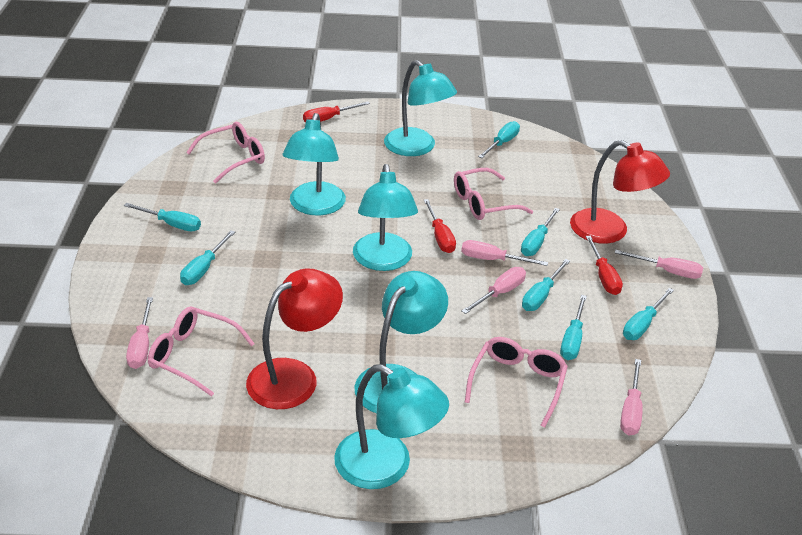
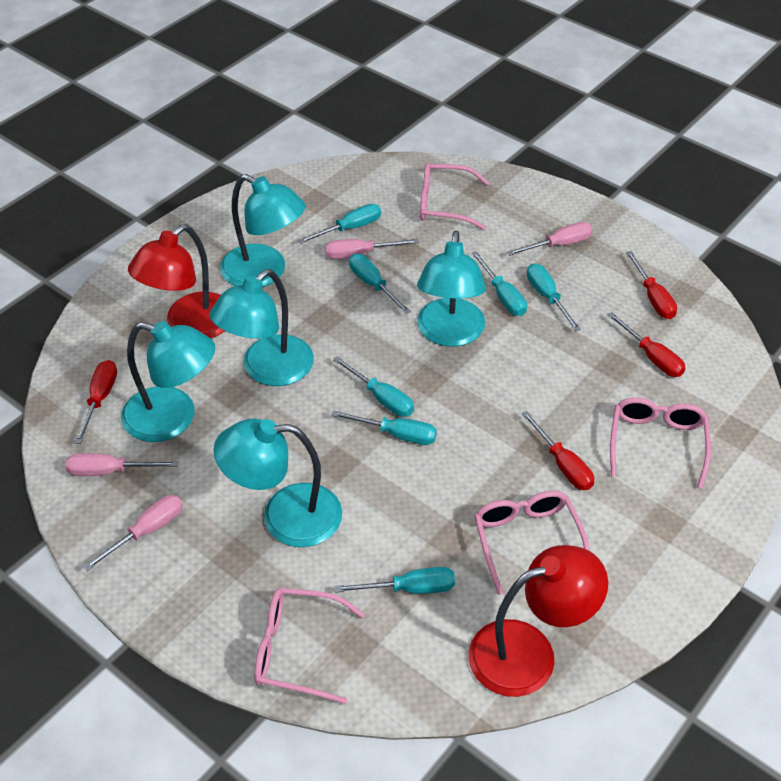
pink screwdriver: 5 -> 4
red screwdriver: 3 -> 4

